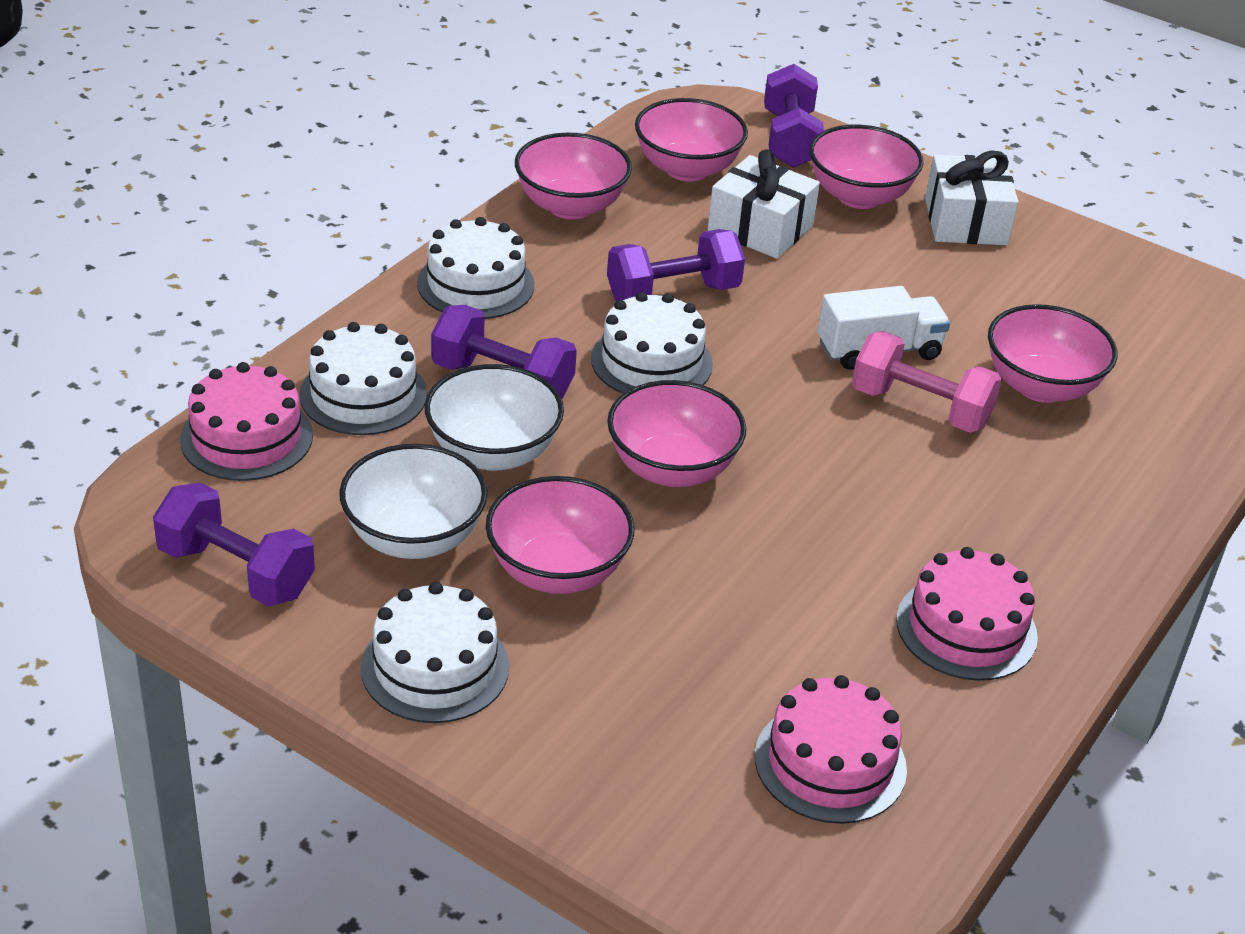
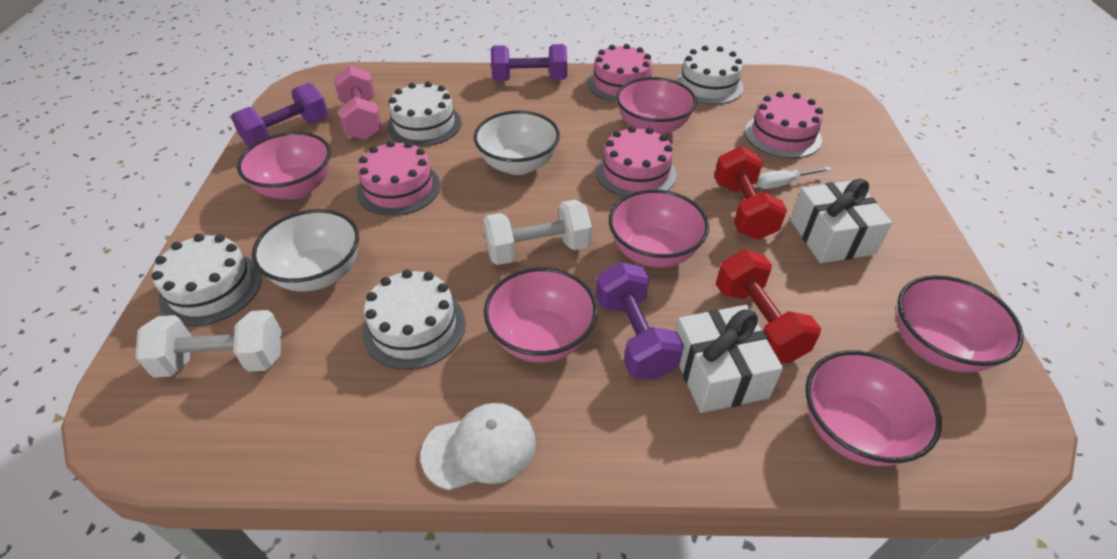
pink cake: 3 -> 4
purple dumbbell: 4 -> 3
red dumbbell: 0 -> 2
white cap: 0 -> 1
white dumbbell: 0 -> 2
white screwdriver: 0 -> 1
white truck: 1 -> 0

